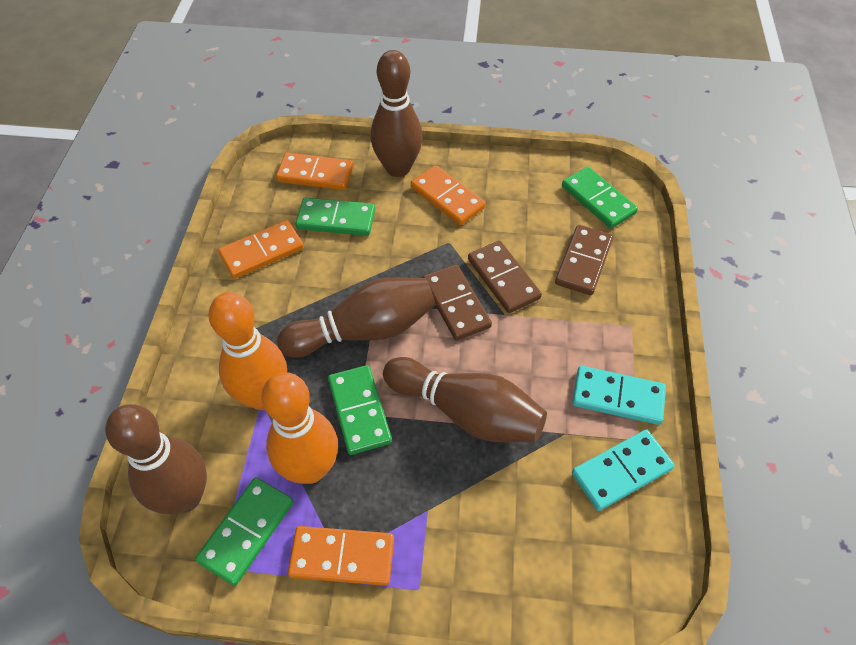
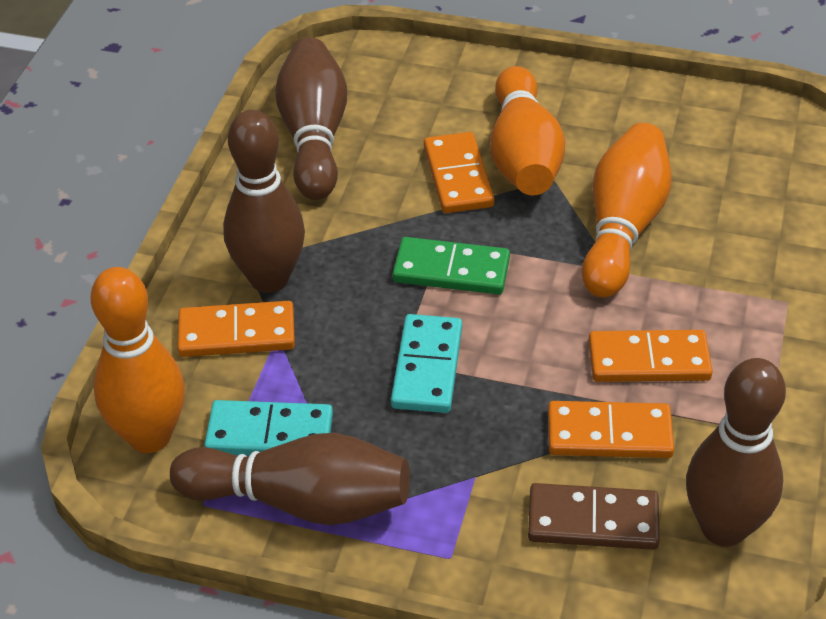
brown domino: 3 -> 1
green domino: 4 -> 1
orange bowling pin: 2 -> 3

